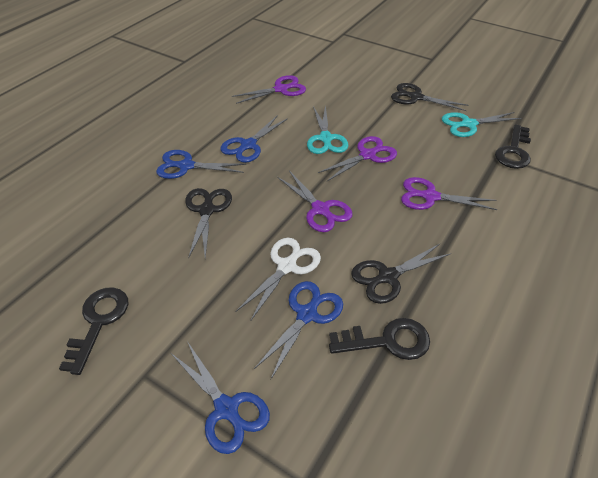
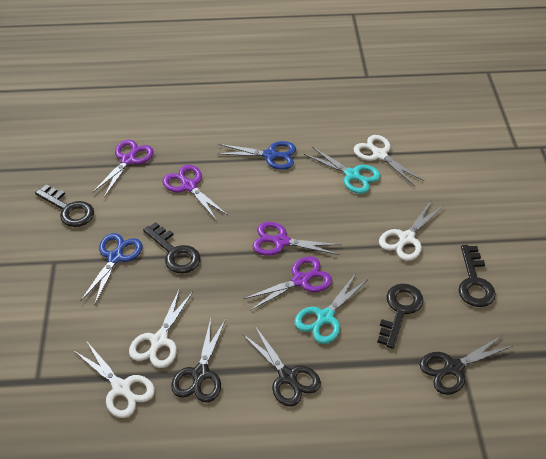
black key: 3 -> 4
blue scissors: 4 -> 2
white scissors: 1 -> 4

